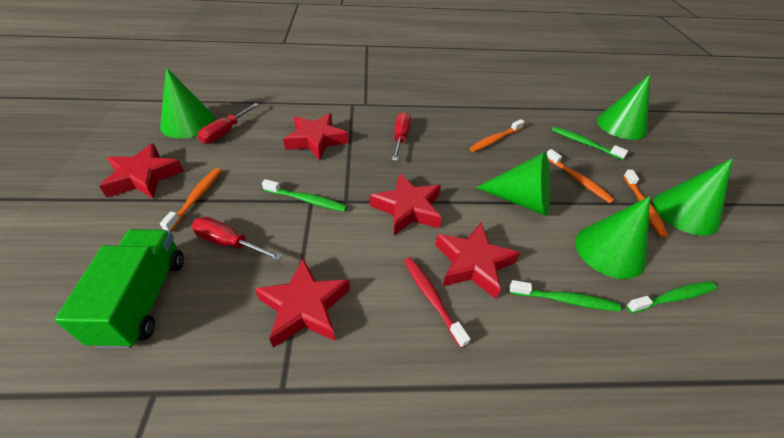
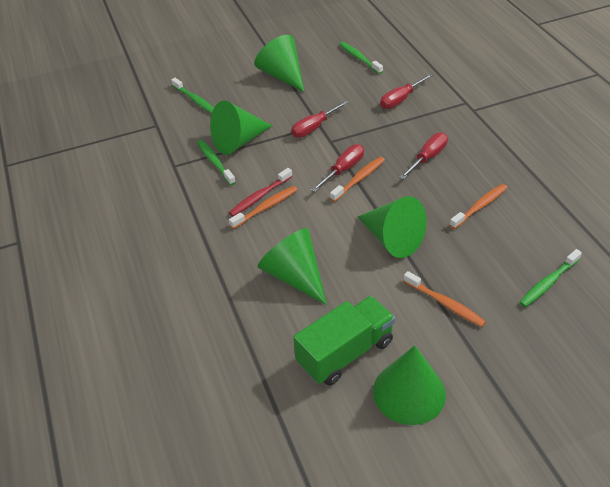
red screwdriver: 3 -> 4
red star: 5 -> 0

